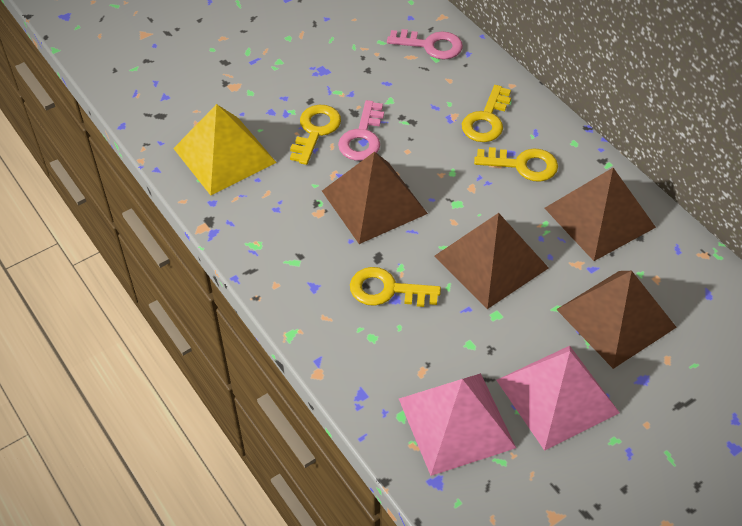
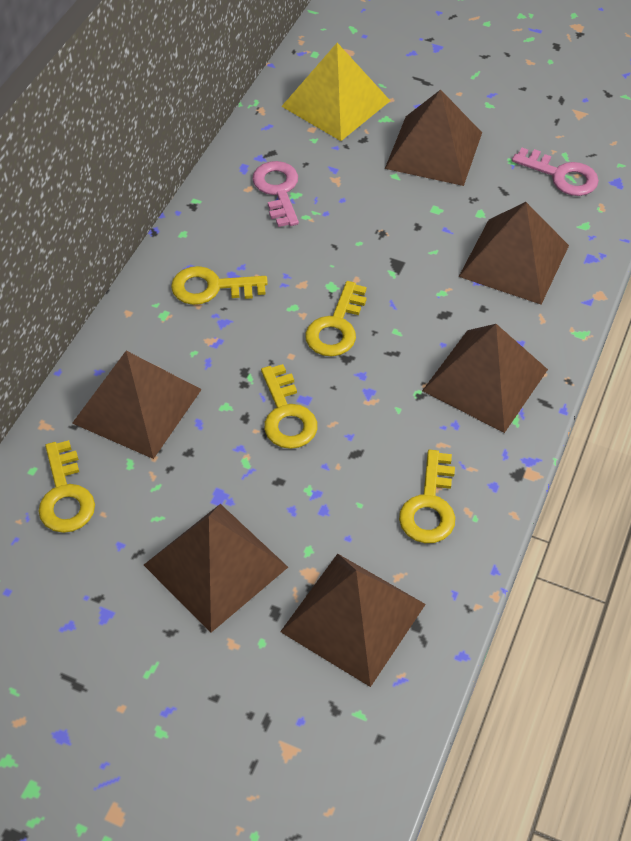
brown pyramid: 4 -> 6
pink pyramid: 2 -> 0
yellow key: 4 -> 5

